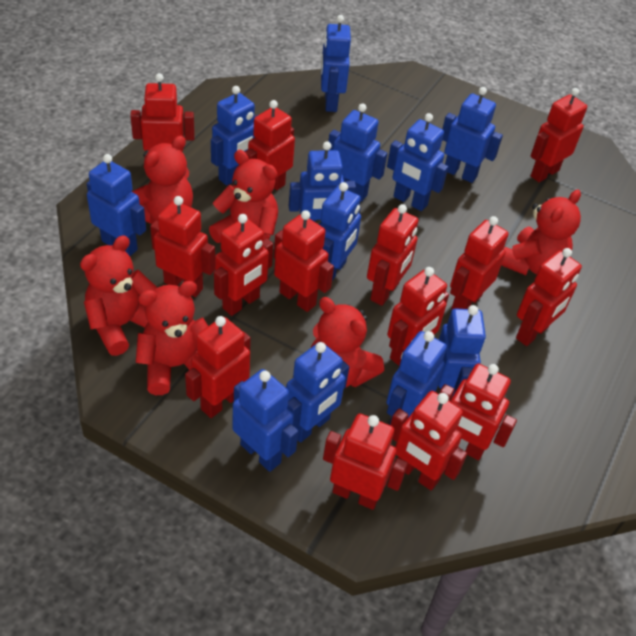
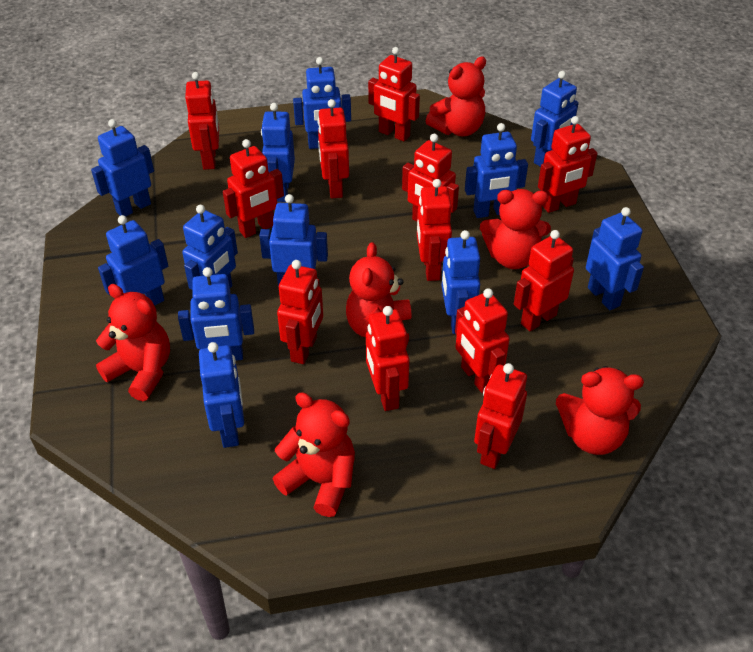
red robot: 14 -> 12

